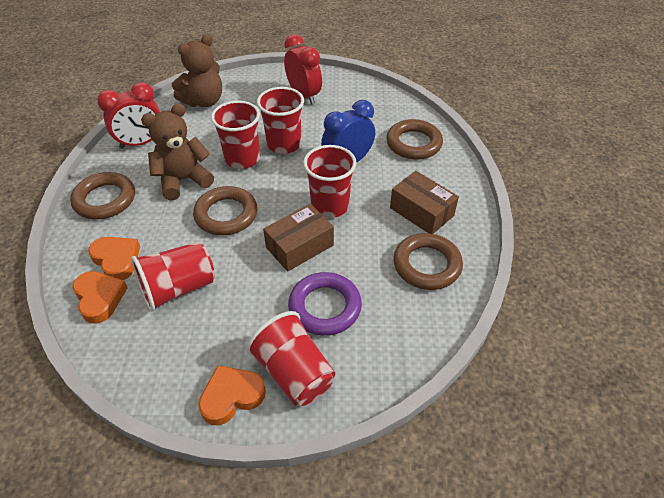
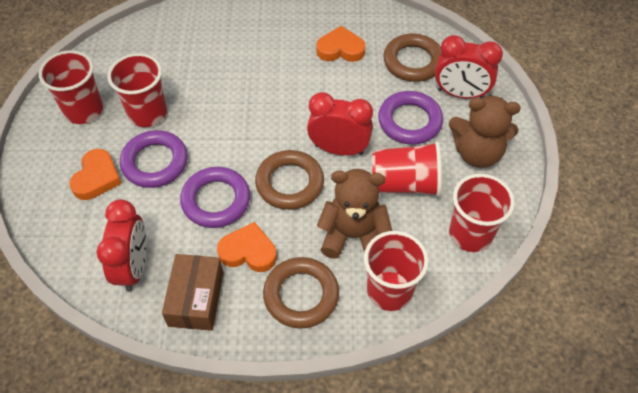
blue clock: 1 -> 0
brown box: 2 -> 1
brown ring: 4 -> 3
purple ring: 1 -> 3
red clock: 2 -> 3

